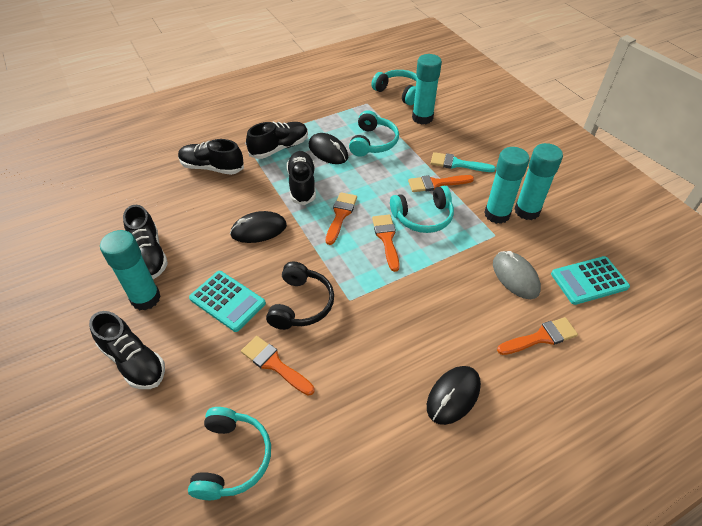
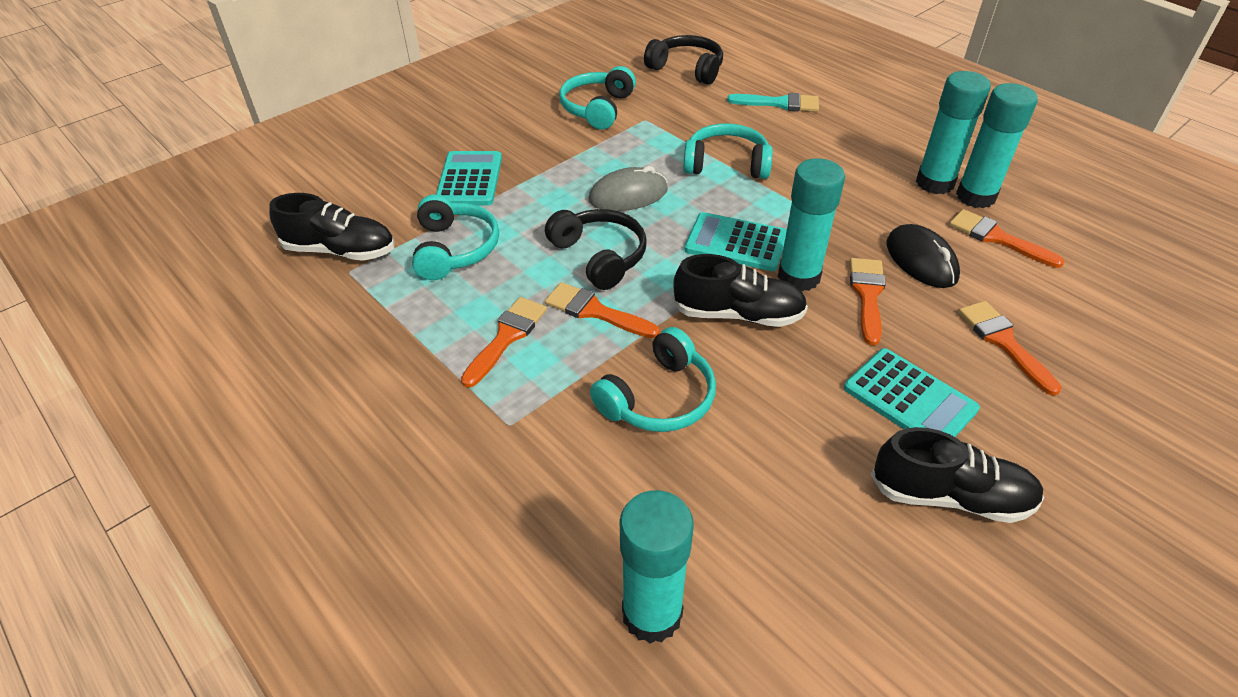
black headphones: 1 -> 2
black mouse: 3 -> 1
black shoe: 5 -> 3
turquoise calculator: 2 -> 3

